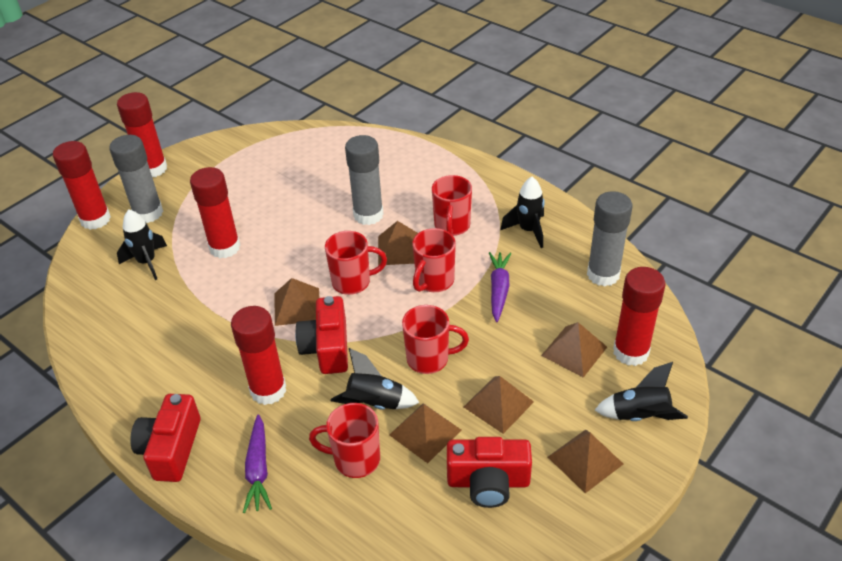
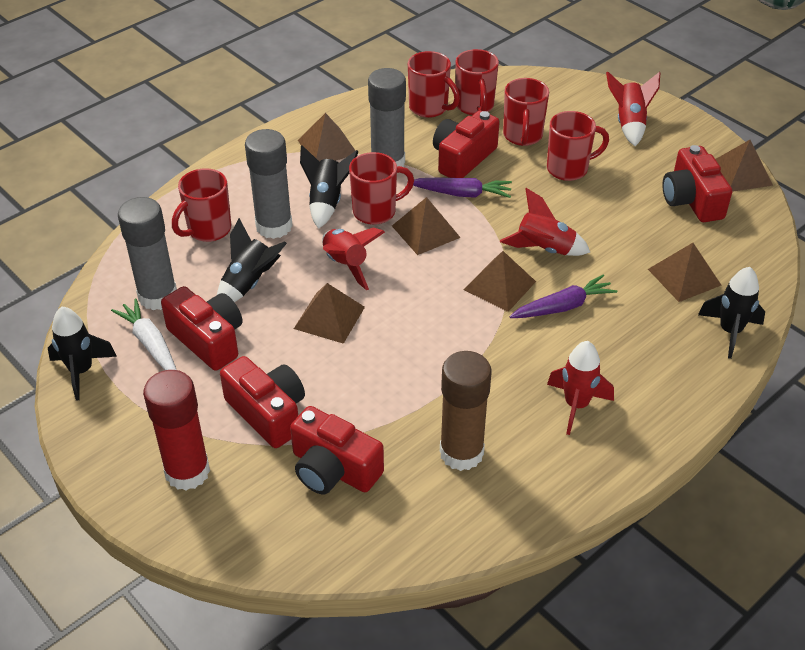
brown glue stick: 0 -> 1
red camera: 3 -> 5
red glue stick: 5 -> 1
red mug: 5 -> 6
red rocket: 0 -> 4
white carrot: 0 -> 1

